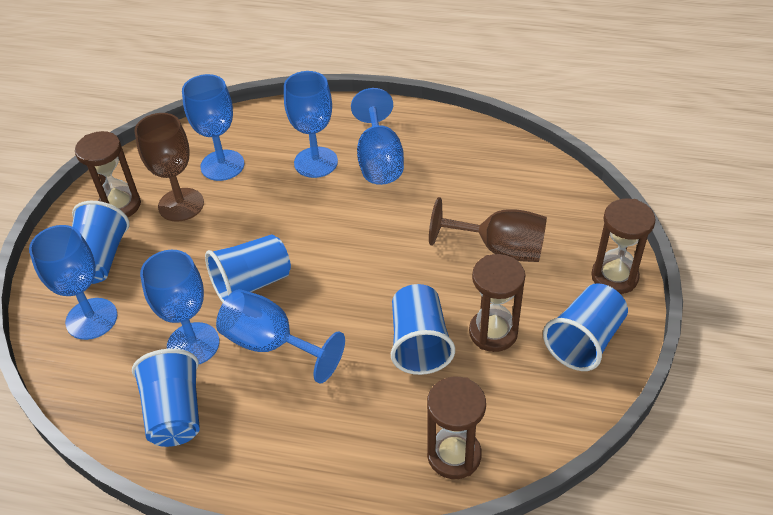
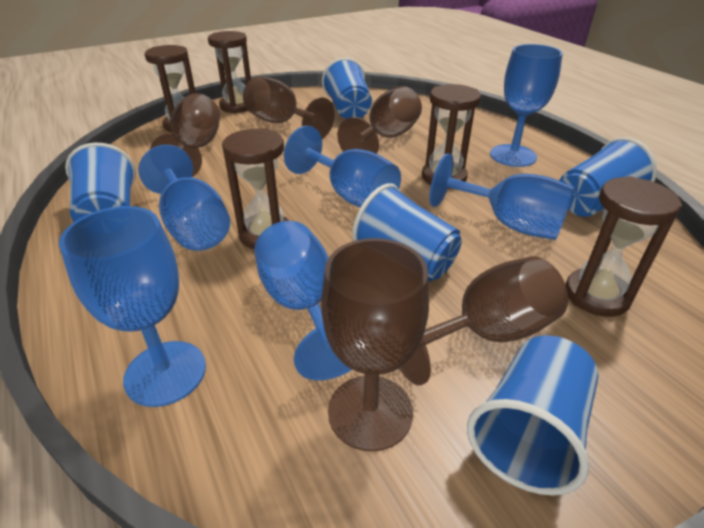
brown goblet: 2 -> 5
brown hourglass: 4 -> 5

